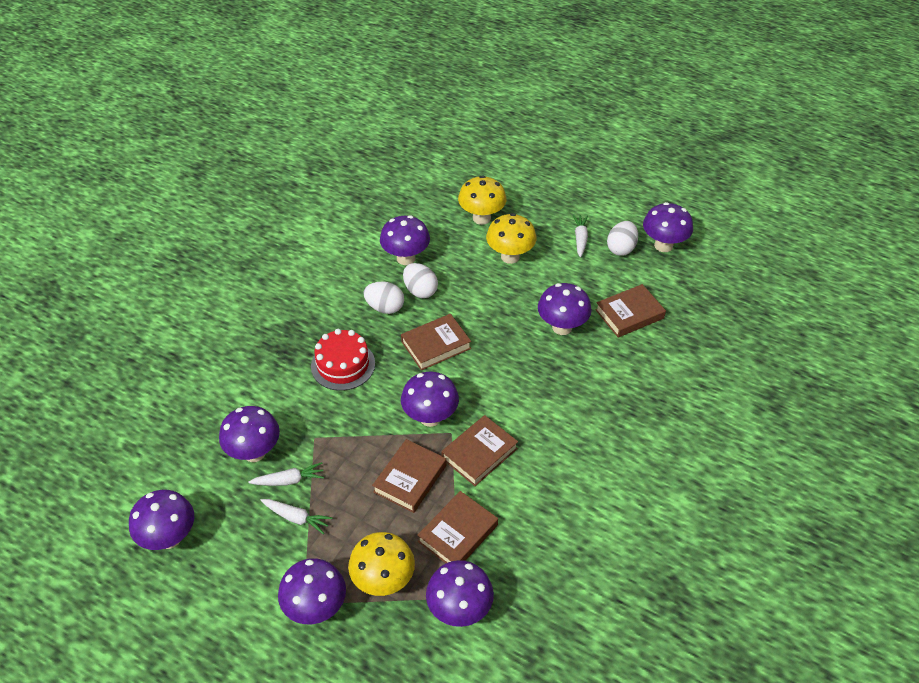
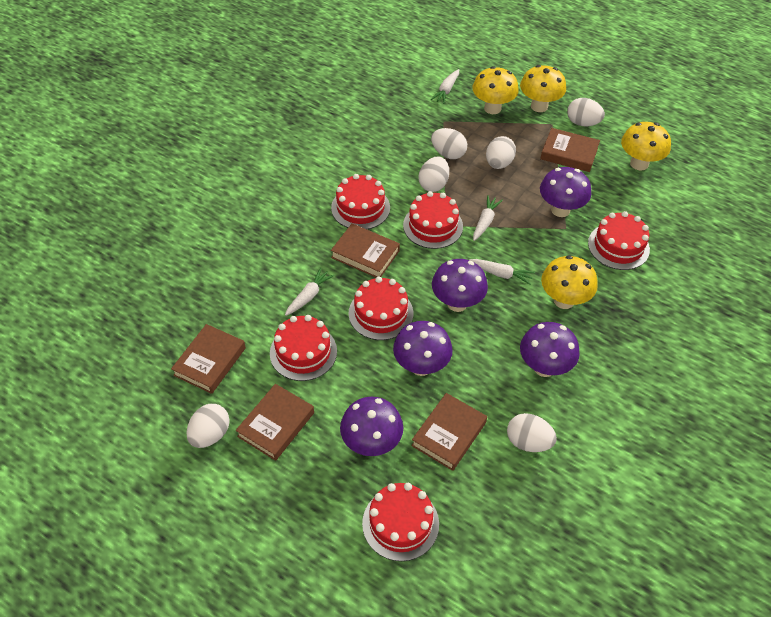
purple mushroom: 8 -> 5
red cake: 1 -> 6
white carrot: 3 -> 4
white egg: 3 -> 6
yellow mushroom: 3 -> 4

